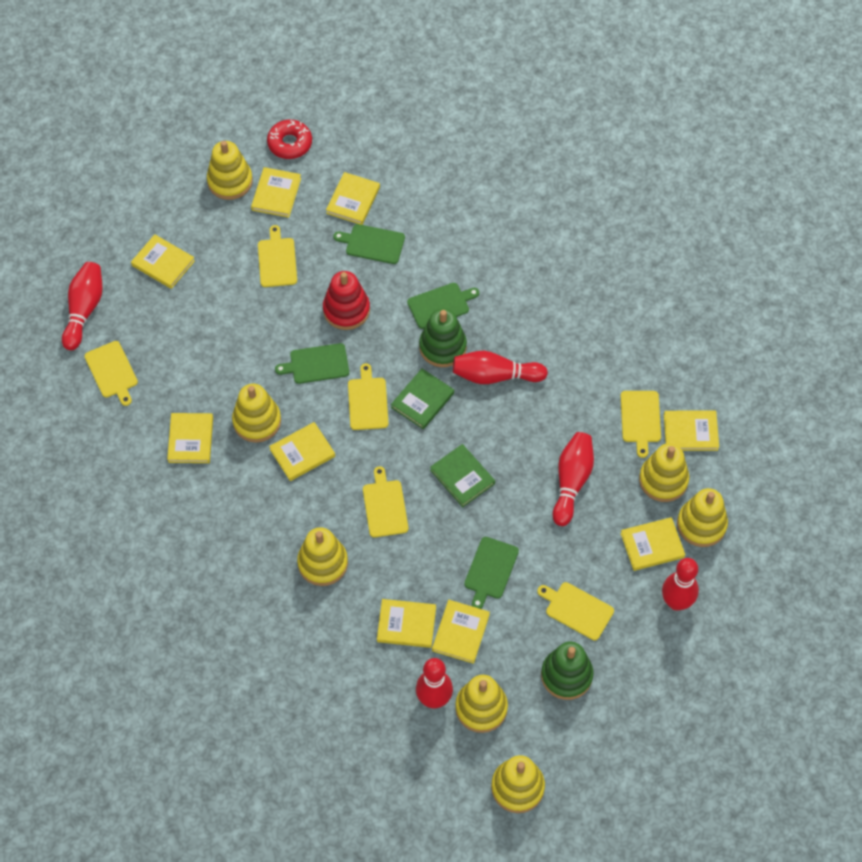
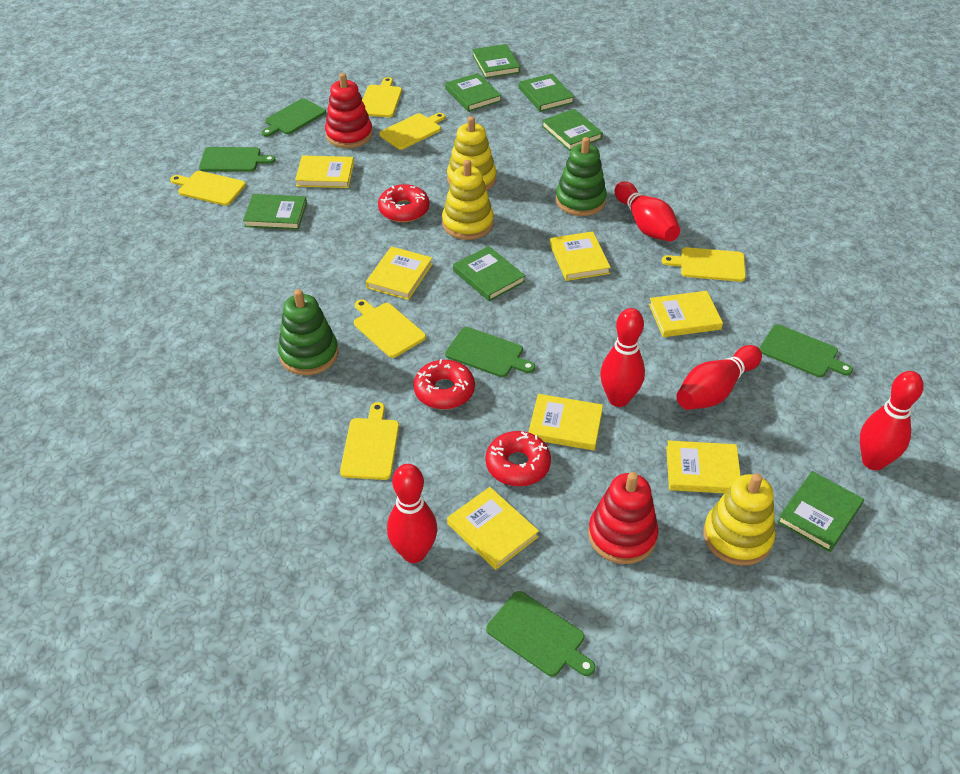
green book: 2 -> 7
green cutting board: 4 -> 5
red donut: 1 -> 3
red stacking toy: 1 -> 2
yellow book: 9 -> 7
yellow stacking toy: 7 -> 3

